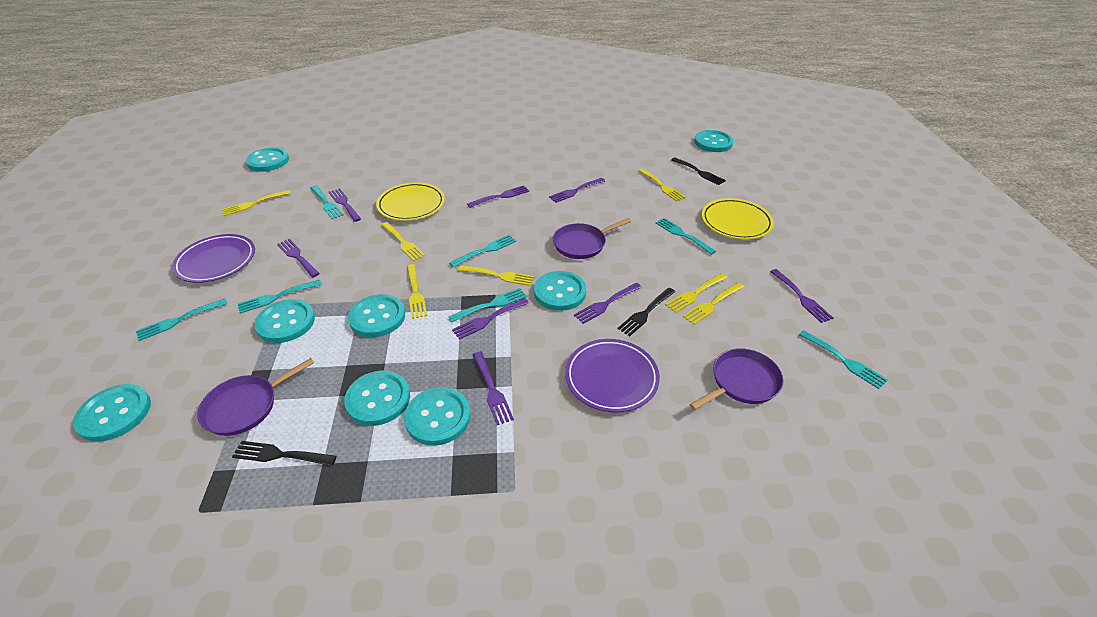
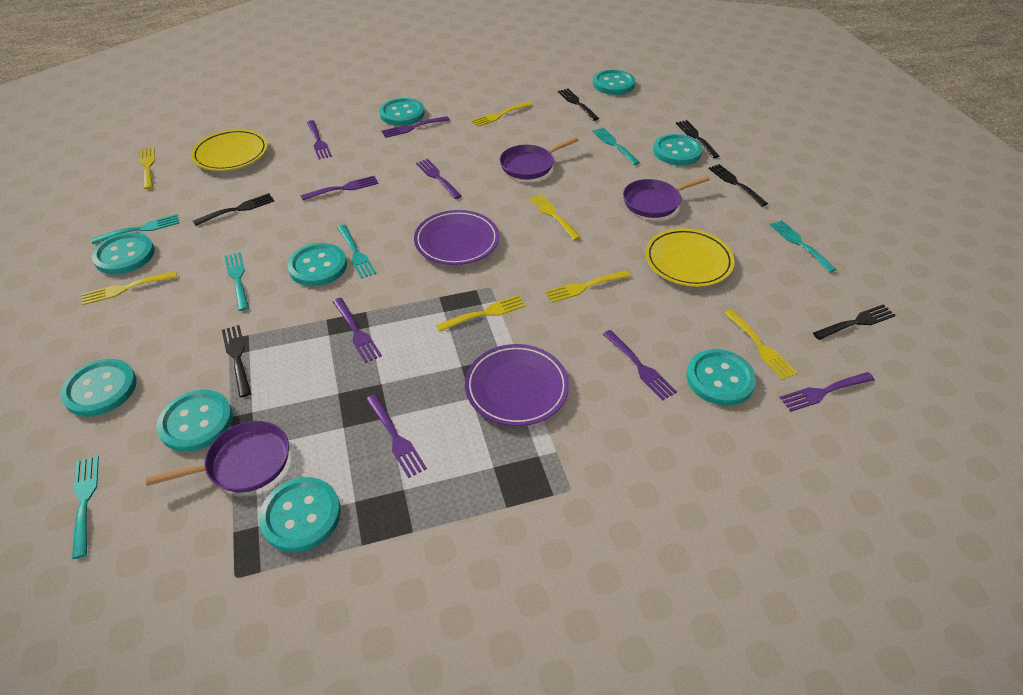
black fork: 3 -> 6
turquoise button: 8 -> 9
turquoise fork: 7 -> 6

